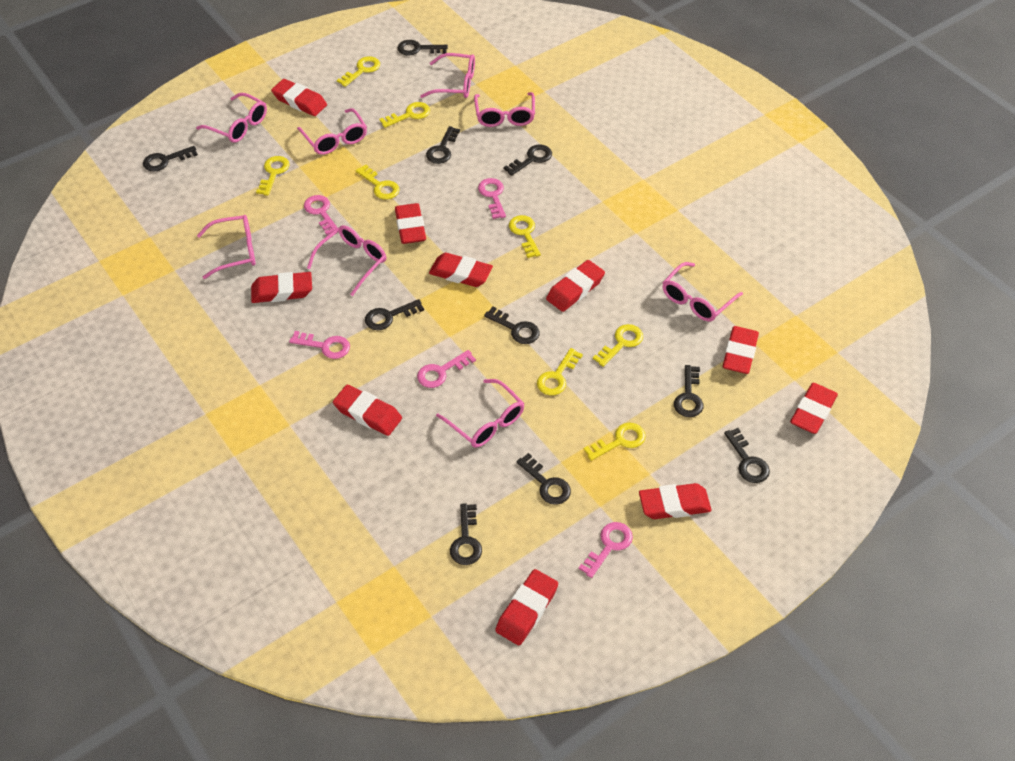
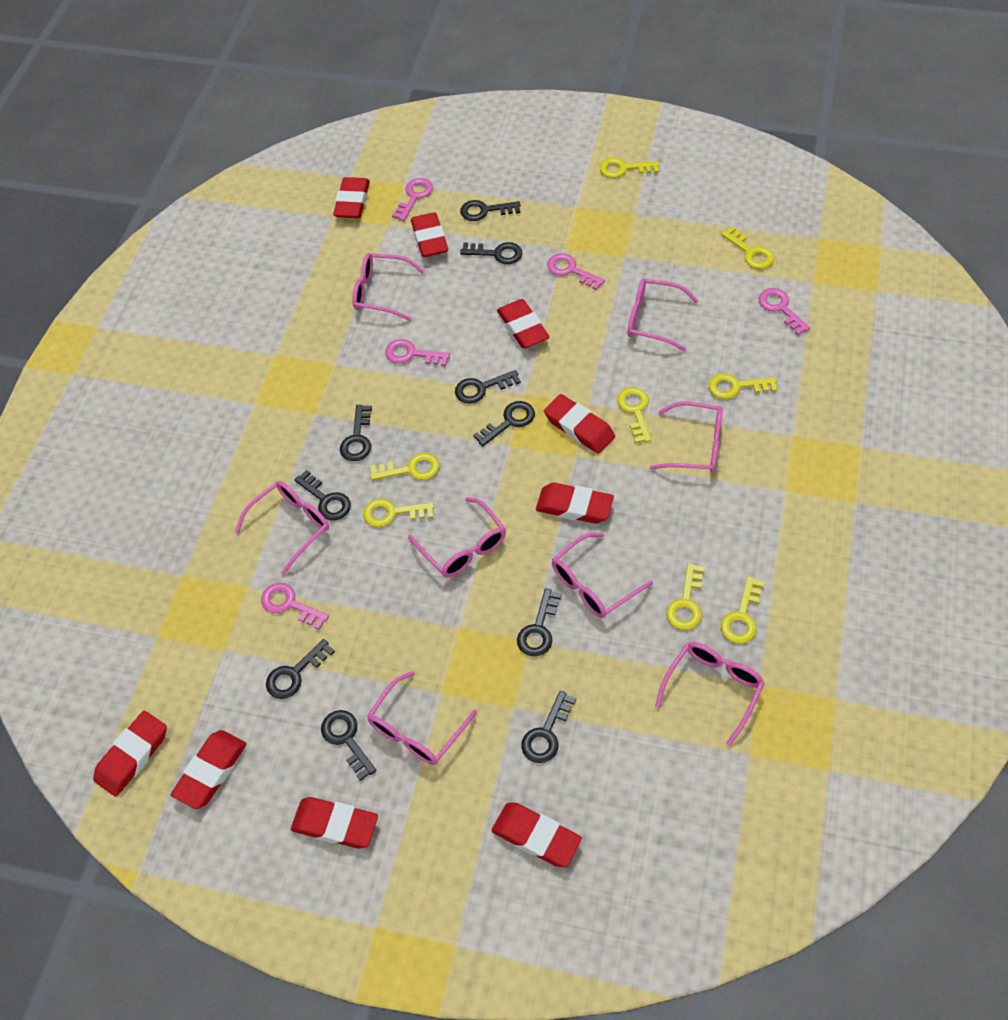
red eraser: 10 -> 9

